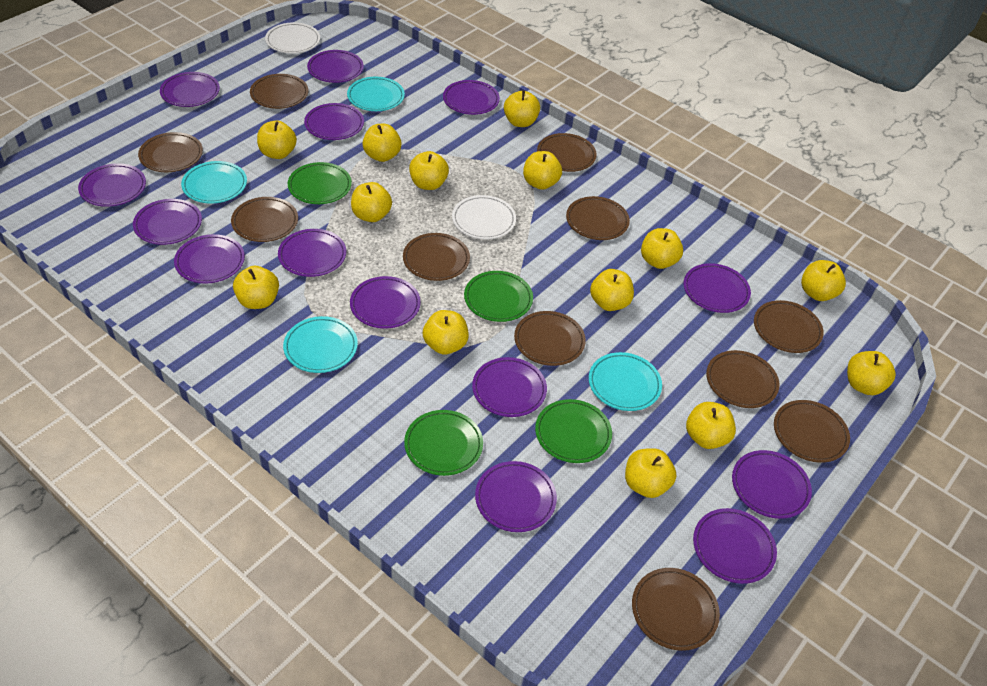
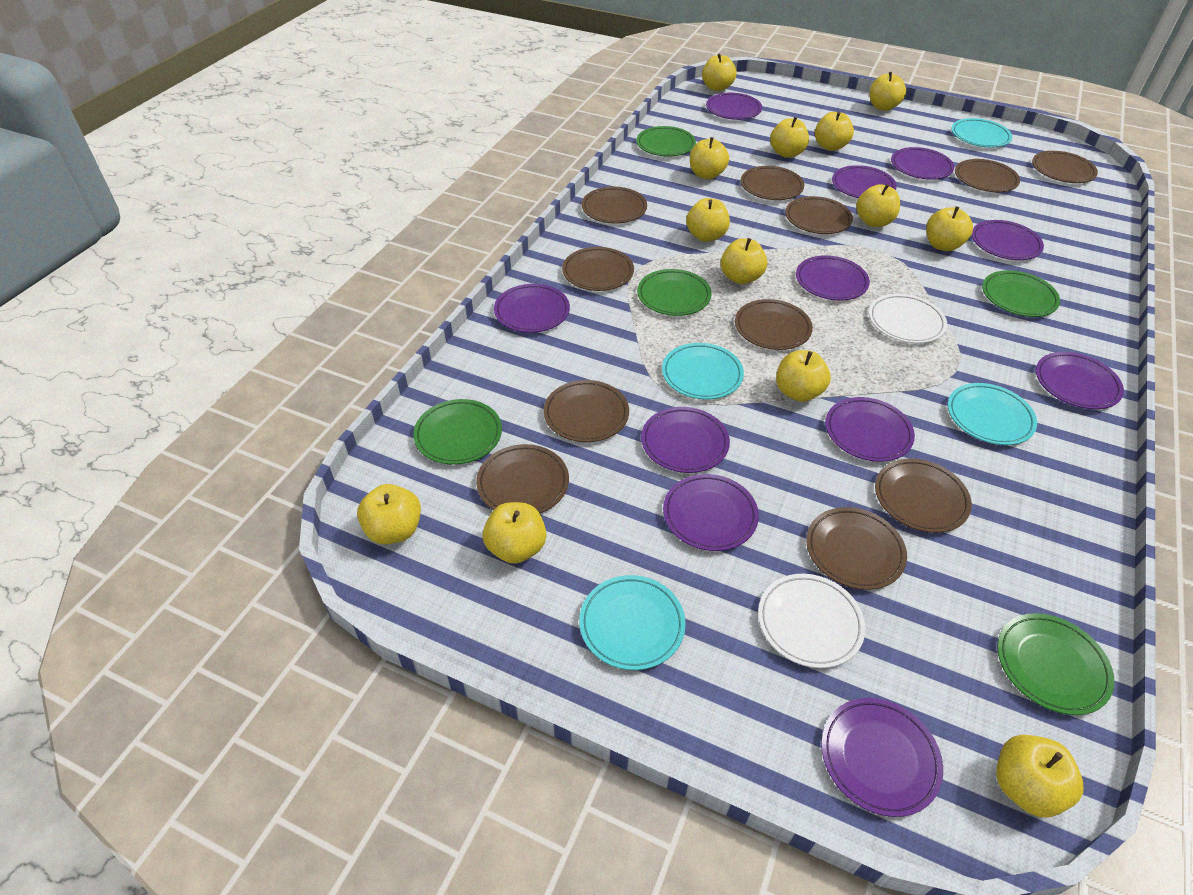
green plate: 4 -> 5
purple plate: 14 -> 11
yellow apple: 14 -> 13

